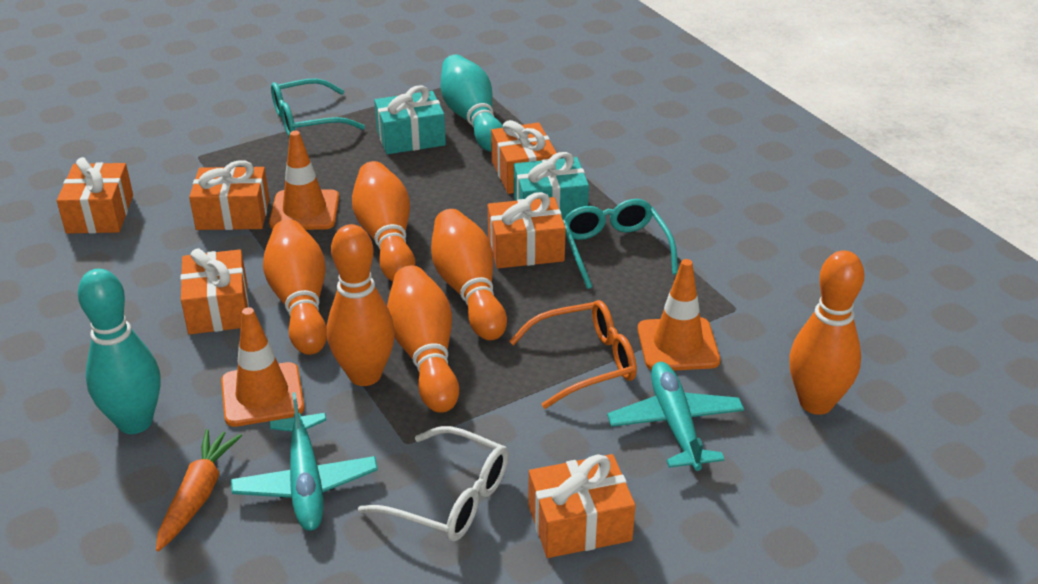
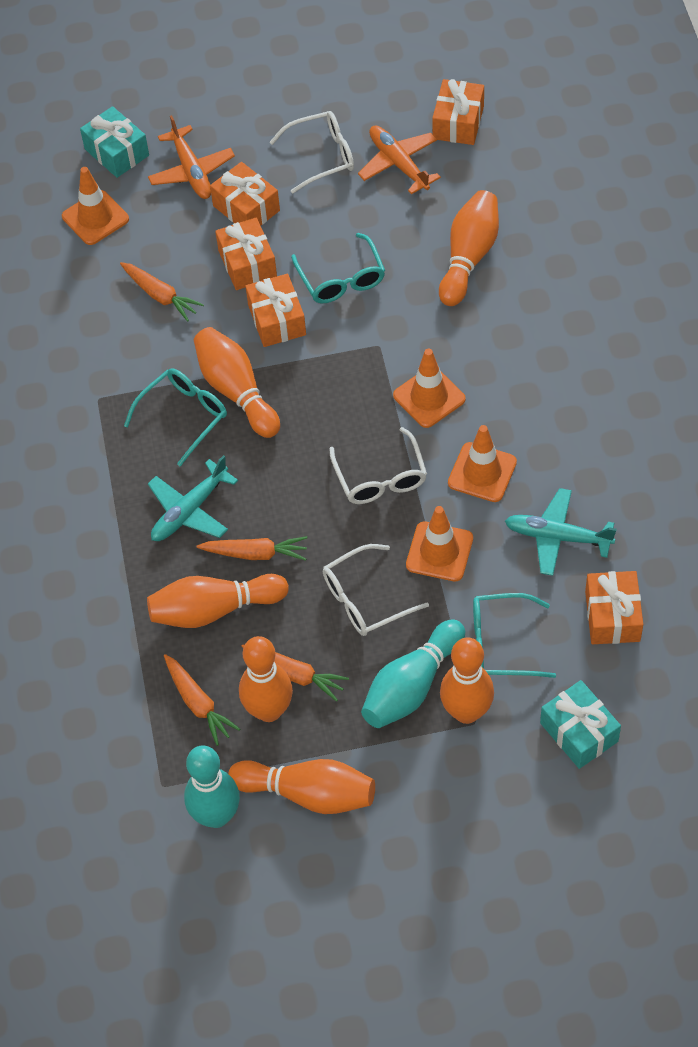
orange carrot: 1 -> 4
orange gift: 6 -> 5
orange glasses: 1 -> 0
orange plane: 0 -> 2
orange traffic cone: 3 -> 4
turquoise glasses: 2 -> 3
white glasses: 1 -> 3

